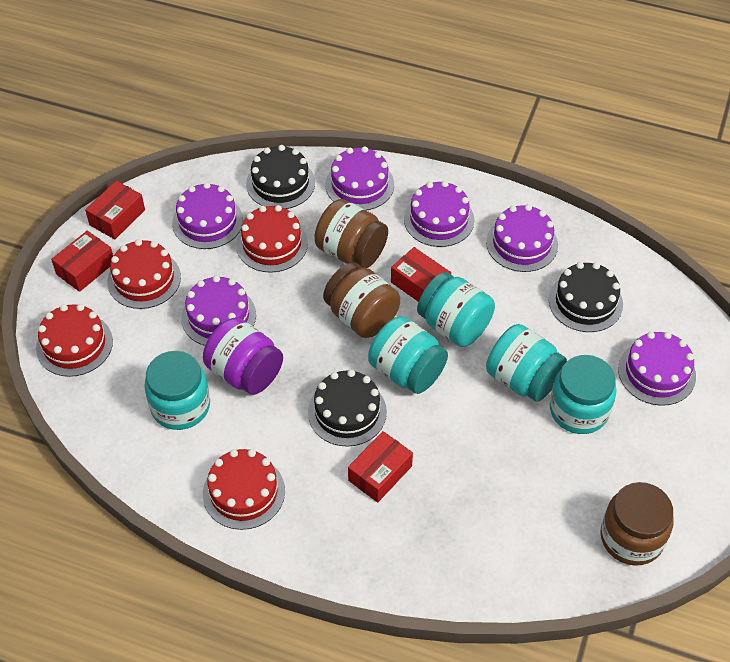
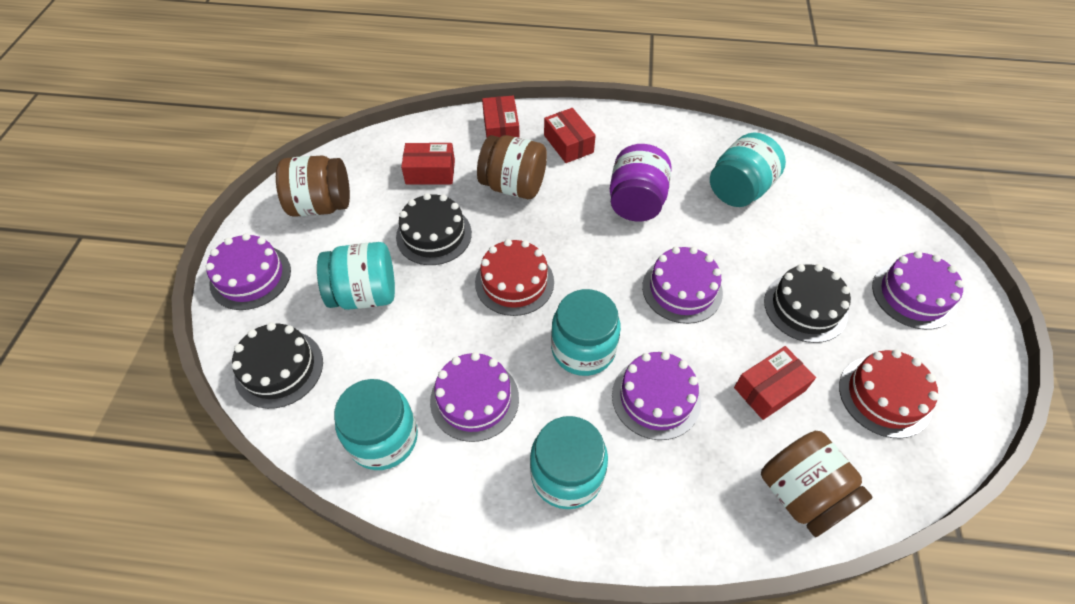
purple cake: 6 -> 5
red cake: 4 -> 2

